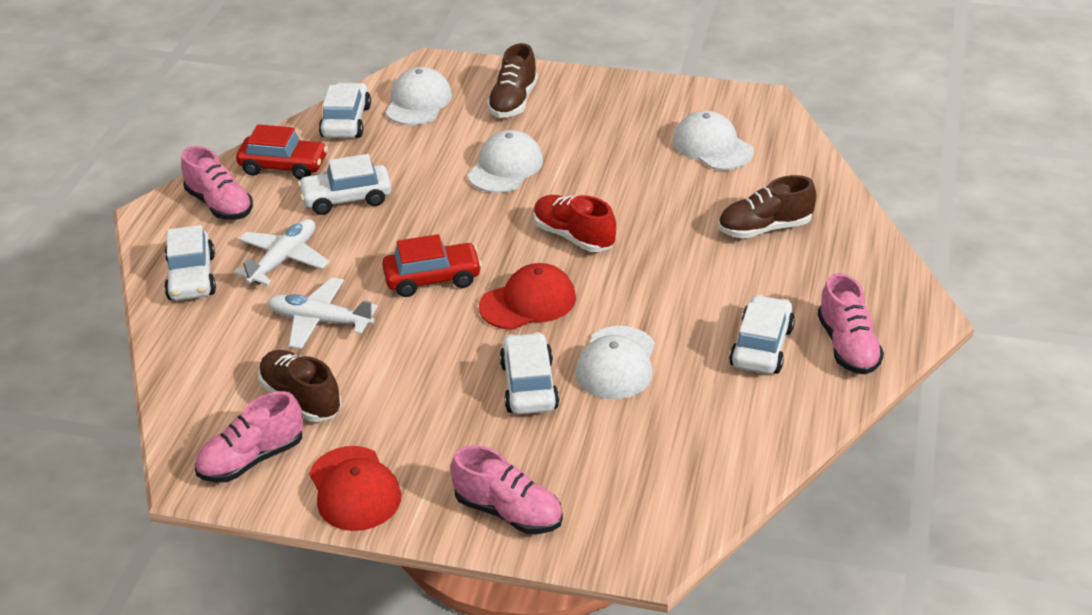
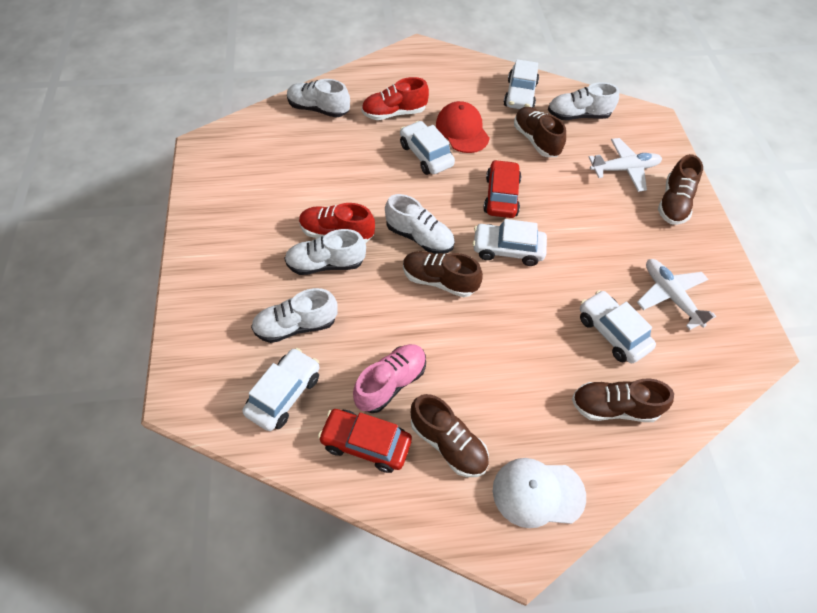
brown shoe: 3 -> 5
pink shoe: 4 -> 1
red cap: 2 -> 1
red shoe: 1 -> 2
white cap: 4 -> 1
white shoe: 0 -> 5

